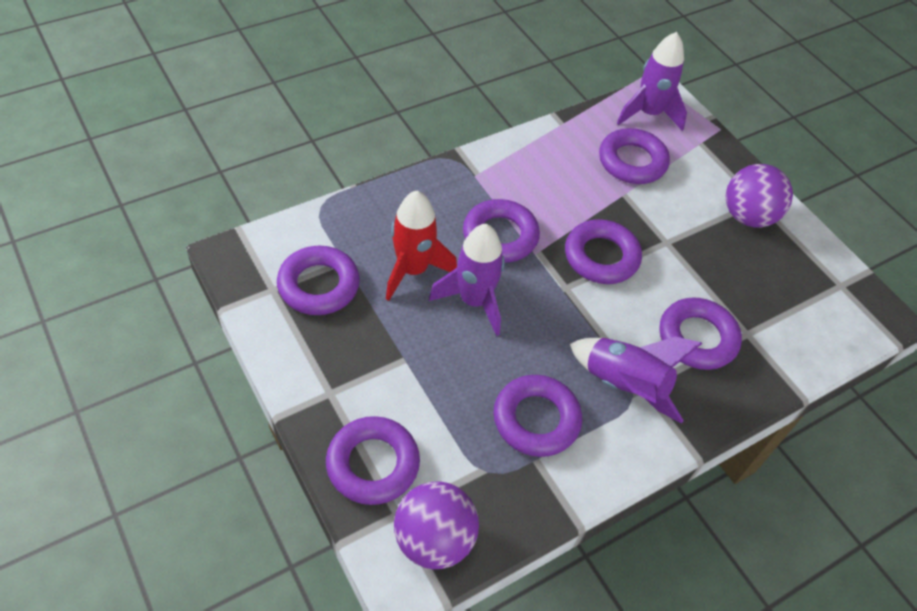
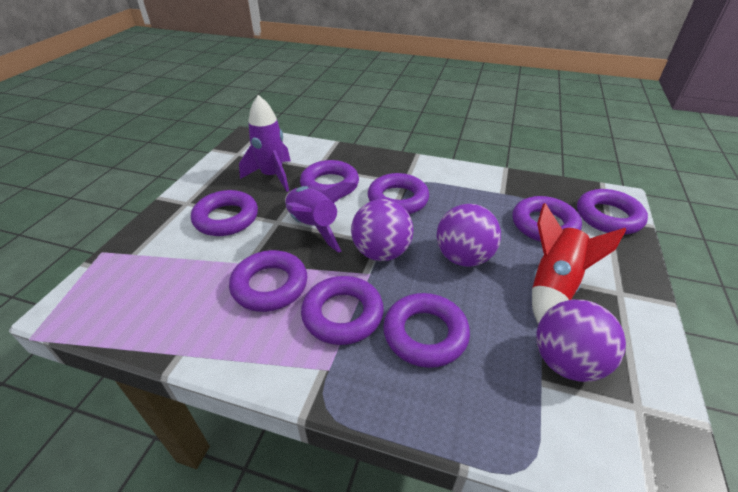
purple ball: 2 -> 3
purple ring: 7 -> 8
purple rocket: 3 -> 2

